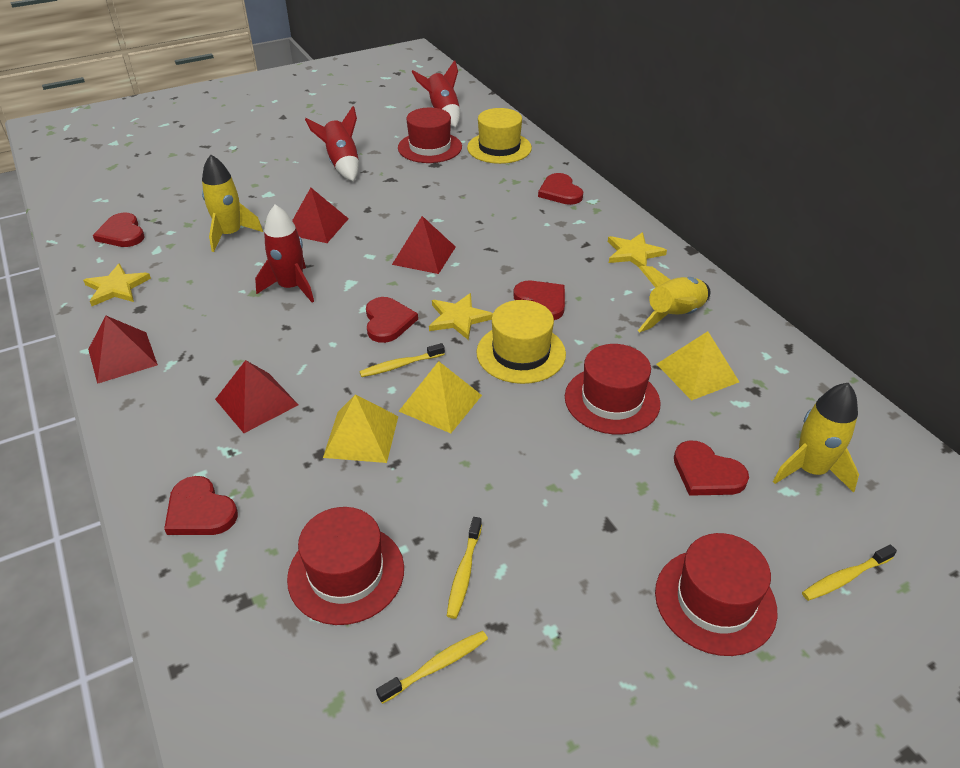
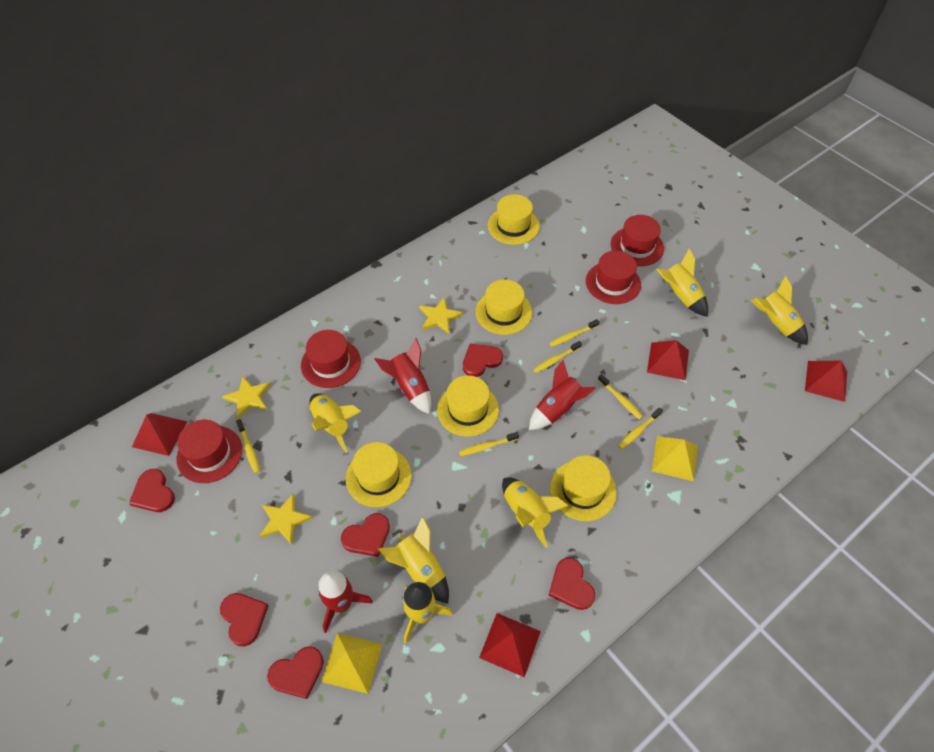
yellow hat: 2 -> 5
yellow pyramid: 3 -> 2
yellow rocket: 3 -> 6
yellow toothbrush: 4 -> 6

